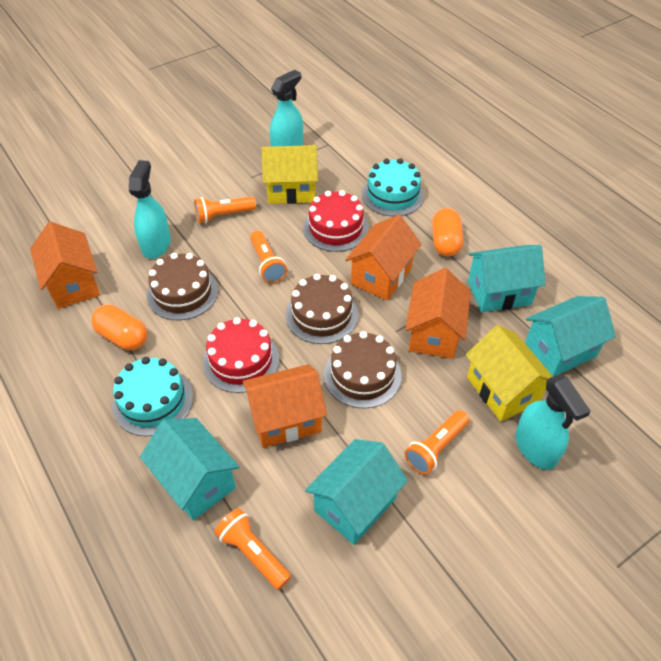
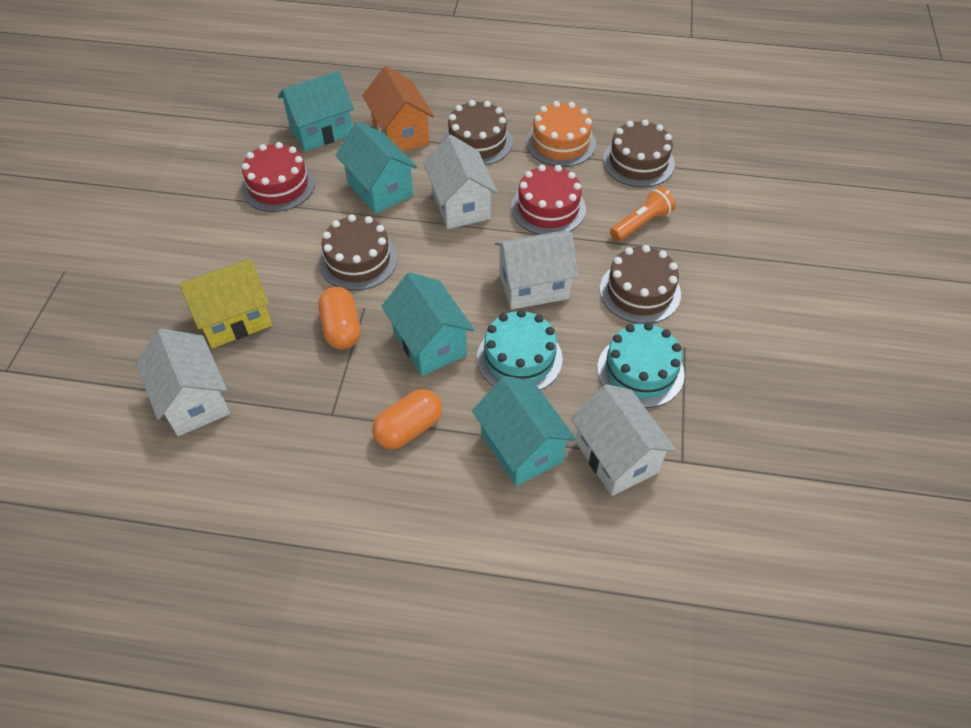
brown cake: 3 -> 4
orange cake: 0 -> 1
orange flashlight: 4 -> 1
orange house: 4 -> 1
turquoise spray bottle: 3 -> 0
white house: 0 -> 4
yellow house: 2 -> 1

